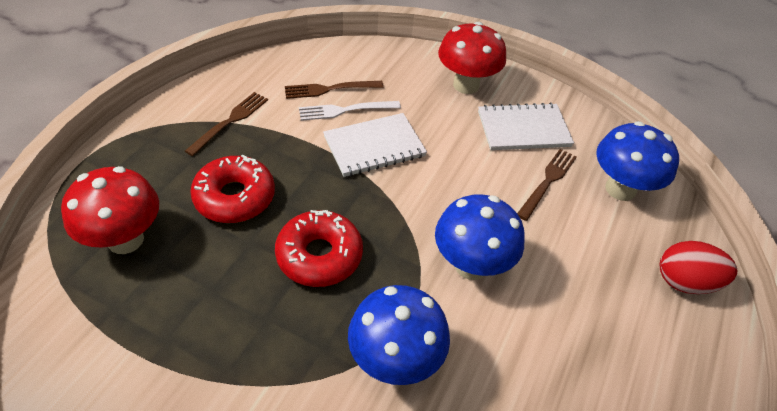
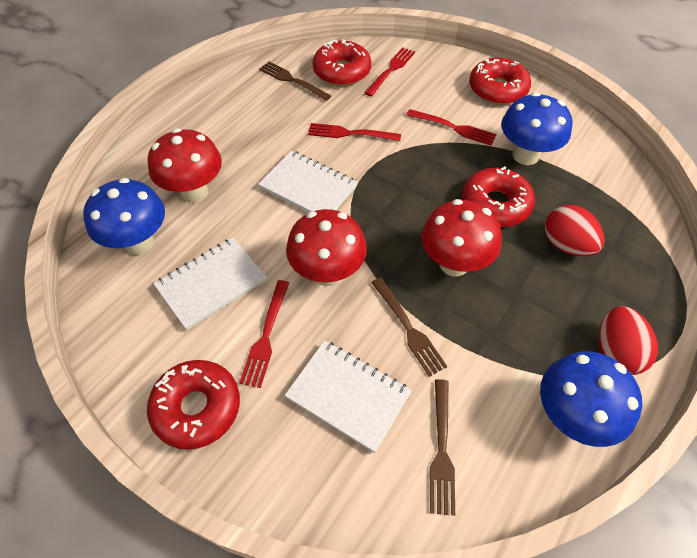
red donut: 2 -> 4
red egg: 1 -> 2
red fork: 0 -> 4
red mushroom: 2 -> 3
white fork: 1 -> 0
white notebook: 2 -> 3

